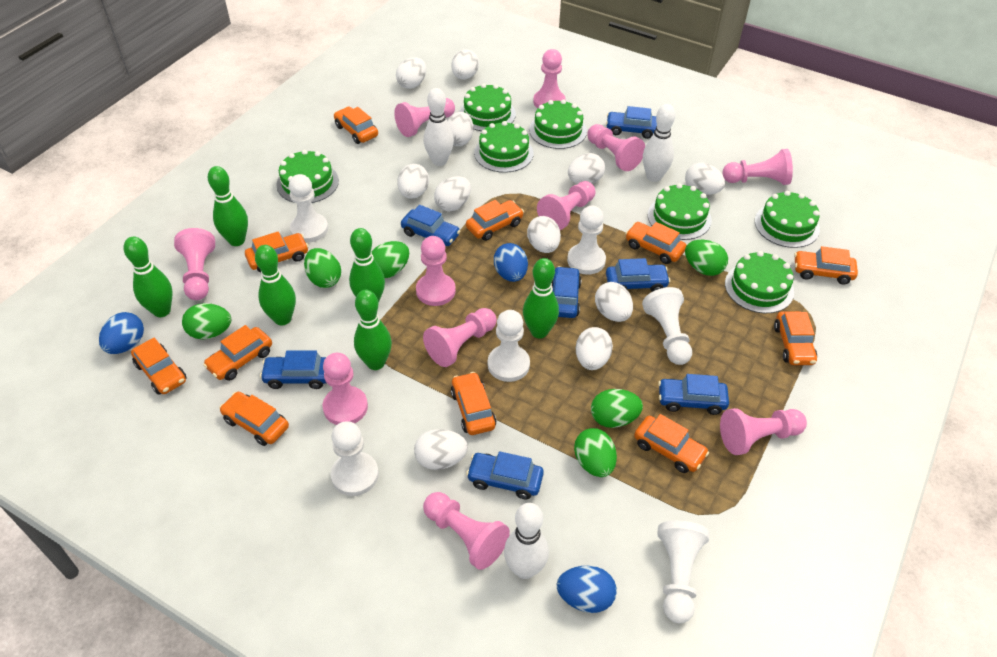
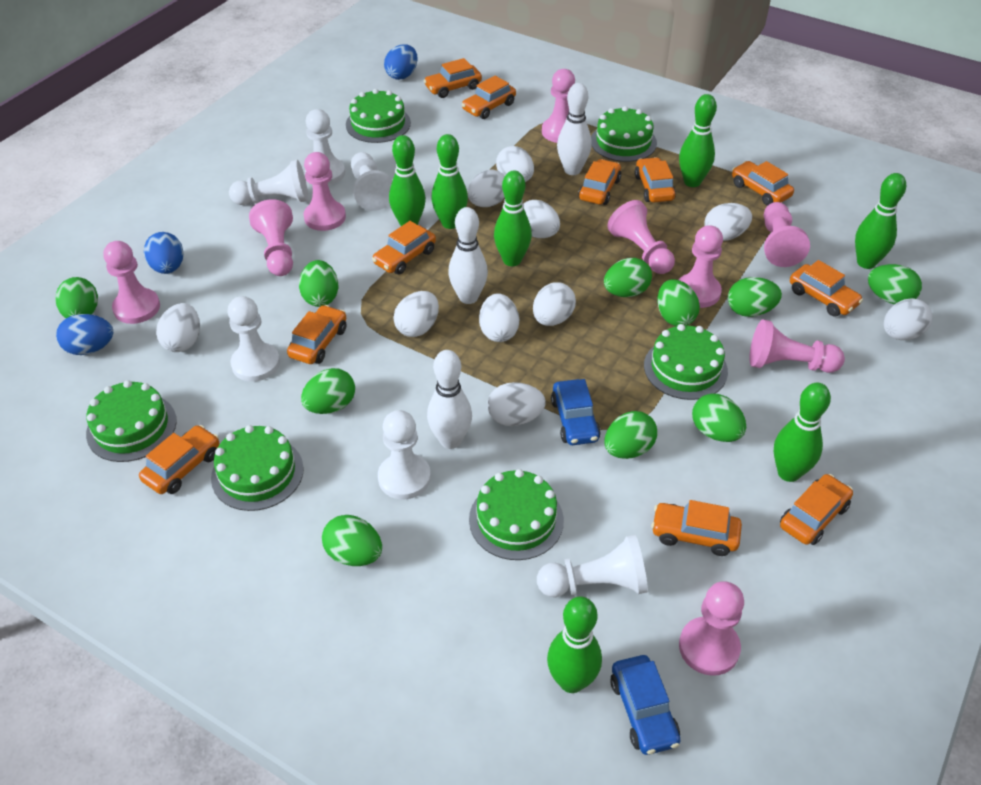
blue car: 7 -> 2
green bowling pin: 6 -> 7
green cake: 7 -> 6
green egg: 6 -> 10
pink pawn: 11 -> 9
white egg: 11 -> 10

